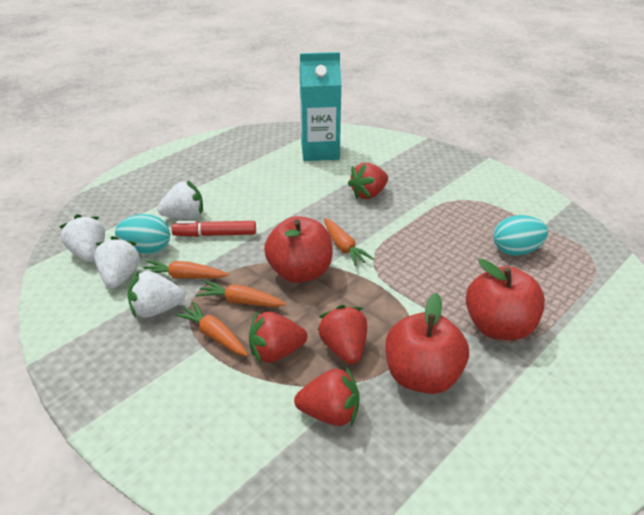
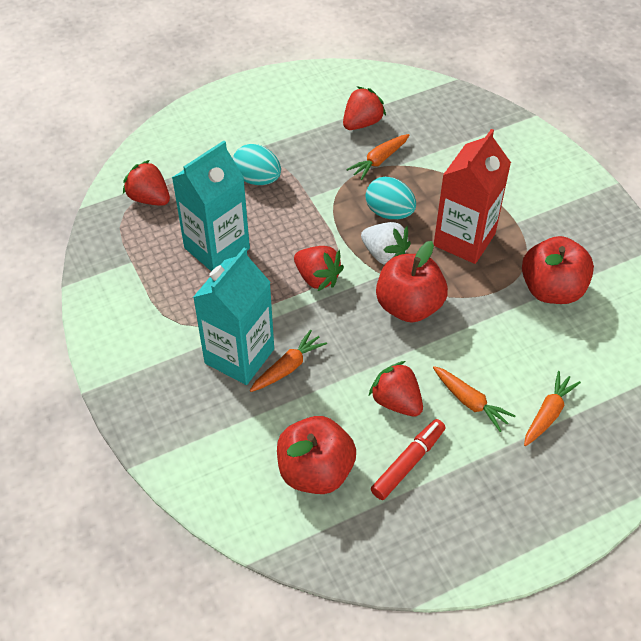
red carton: 0 -> 1
turquoise carton: 1 -> 2
white strawberry: 4 -> 1

